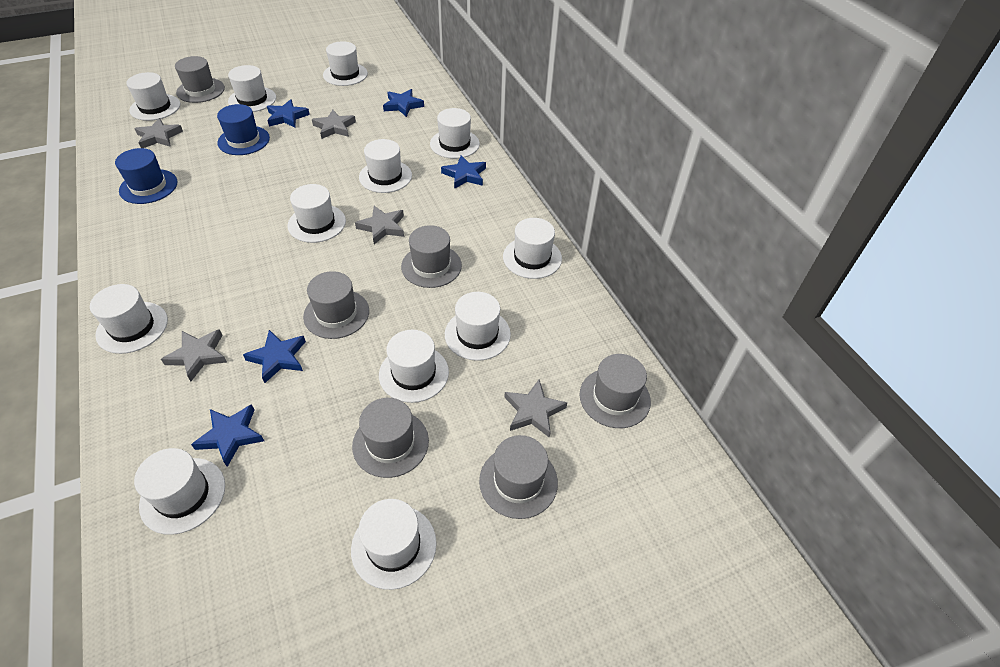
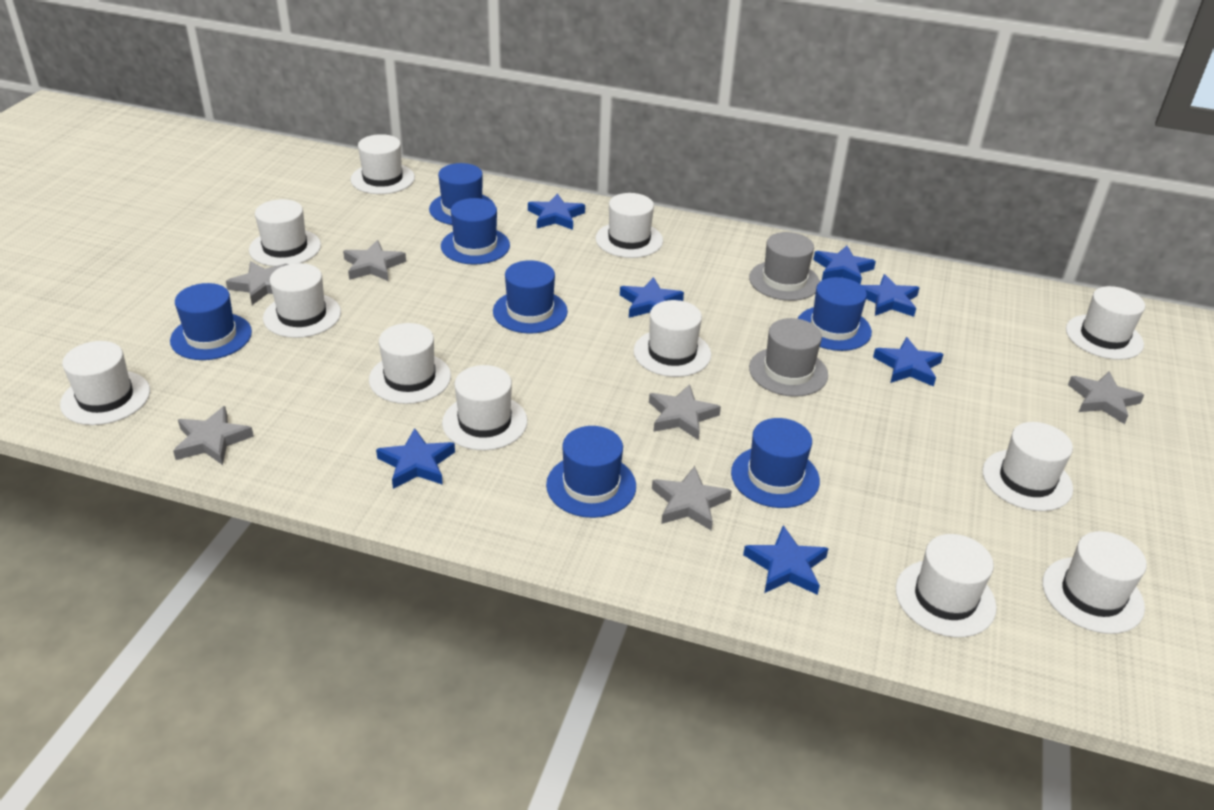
blue hat: 2 -> 7
blue star: 5 -> 7
grey hat: 6 -> 2
grey star: 5 -> 6

